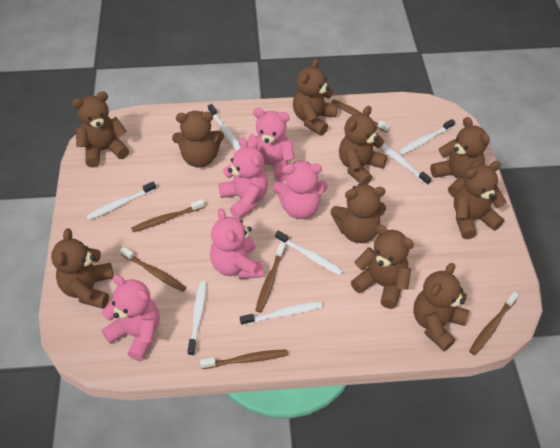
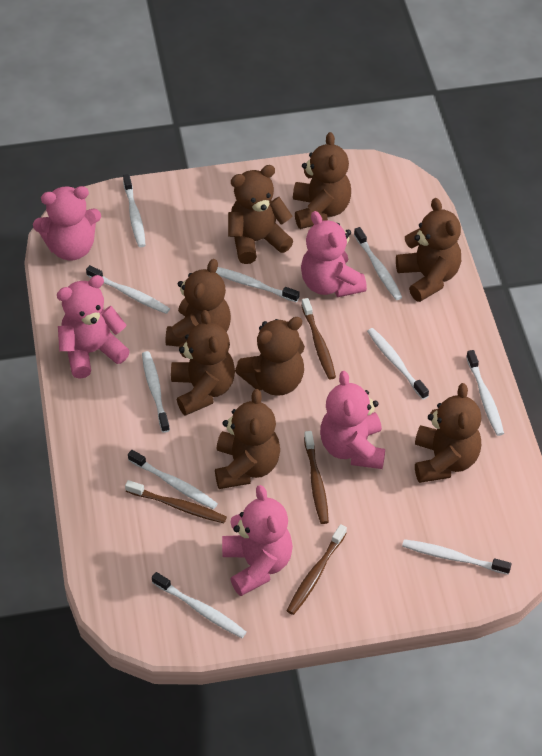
brown teddy bear: 10 -> 8
brown toothbrush: 6 -> 4
white toothbrush: 7 -> 10

